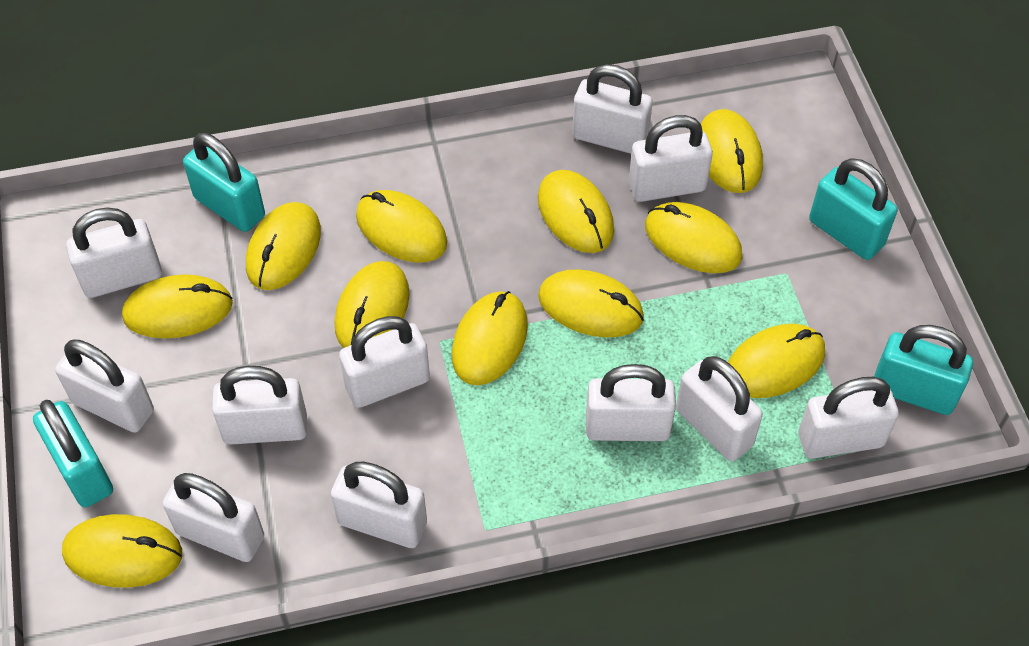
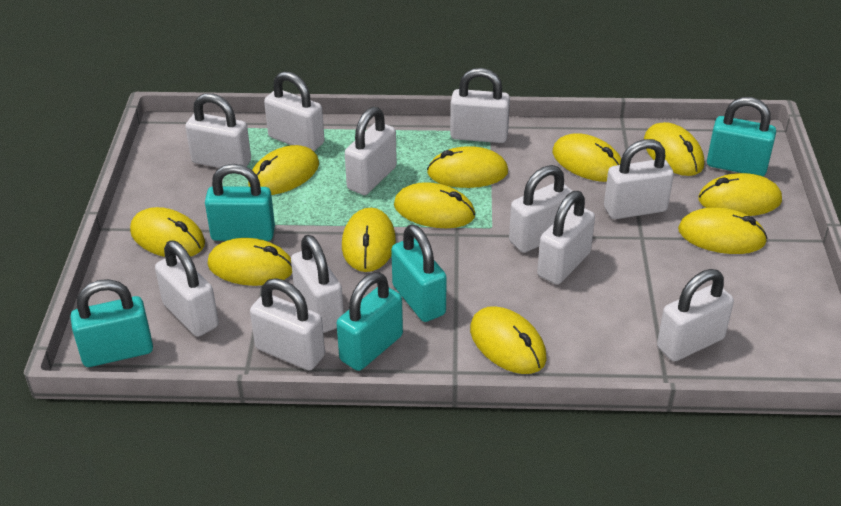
turquoise padlock: 4 -> 5

